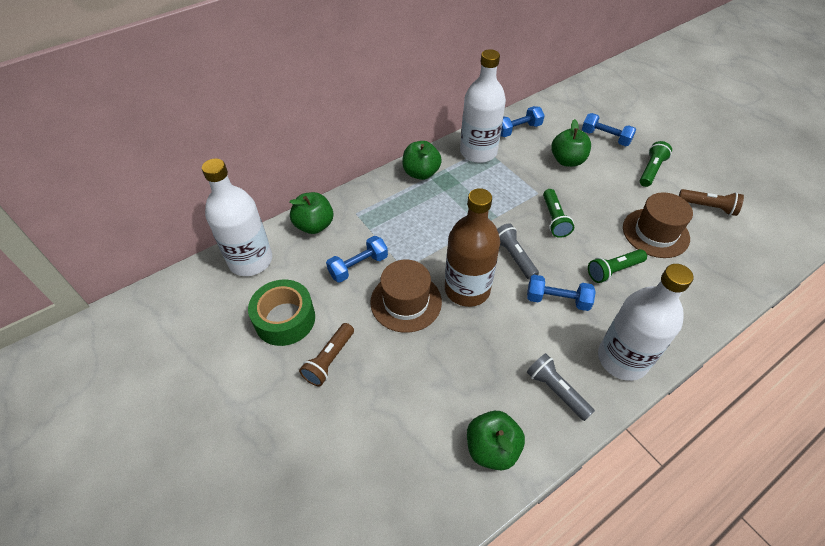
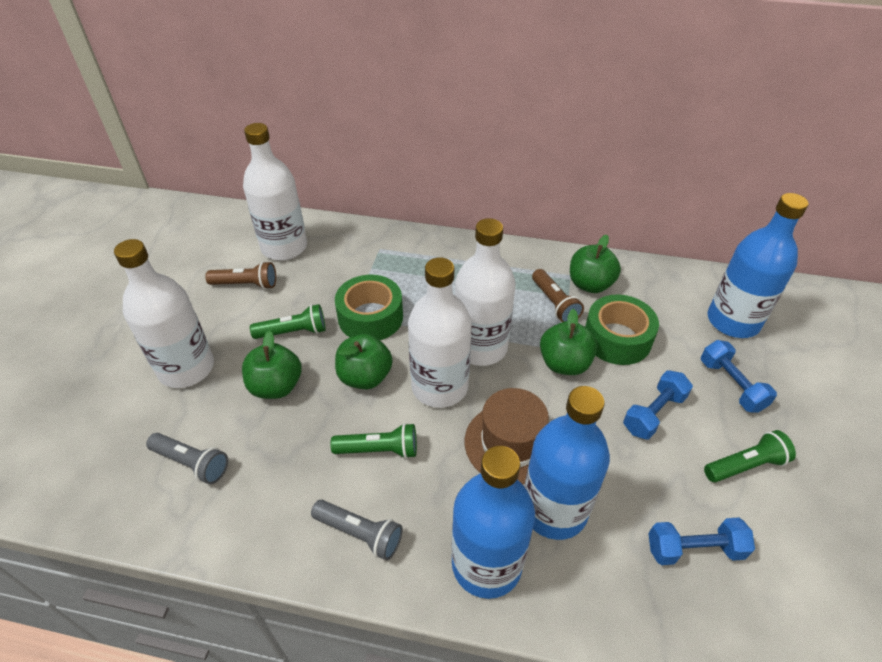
blue bottle: 0 -> 3
blue dumbbell: 4 -> 3
brown bottle: 1 -> 0
brown hat: 2 -> 1
green tape: 1 -> 2
white bottle: 3 -> 4

